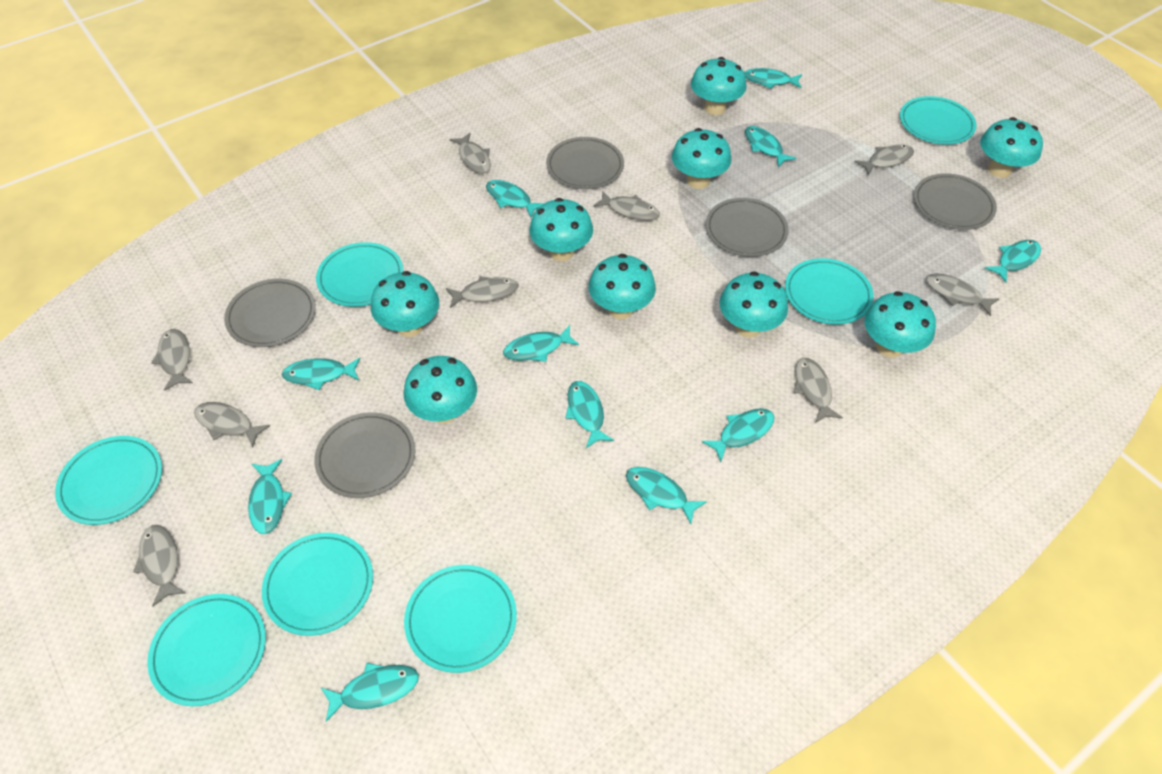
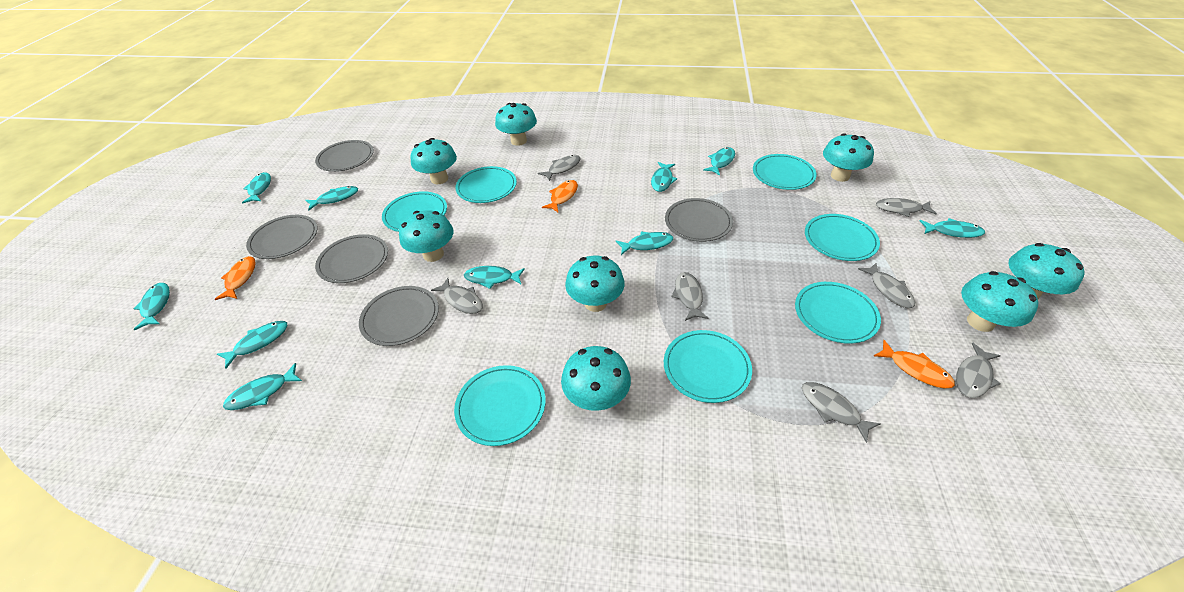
grey fish: 9 -> 7
orange fish: 0 -> 3
turquoise fish: 11 -> 10
turquoise mushroom: 9 -> 8

